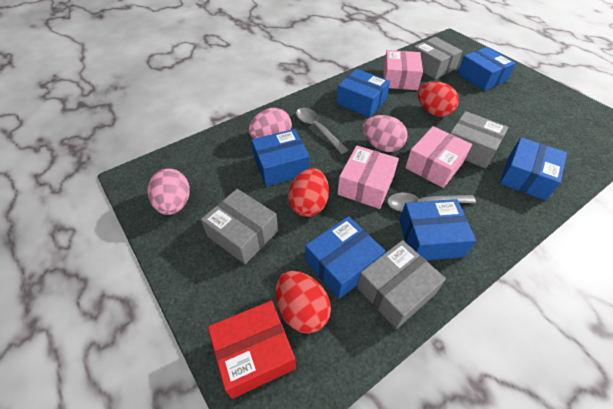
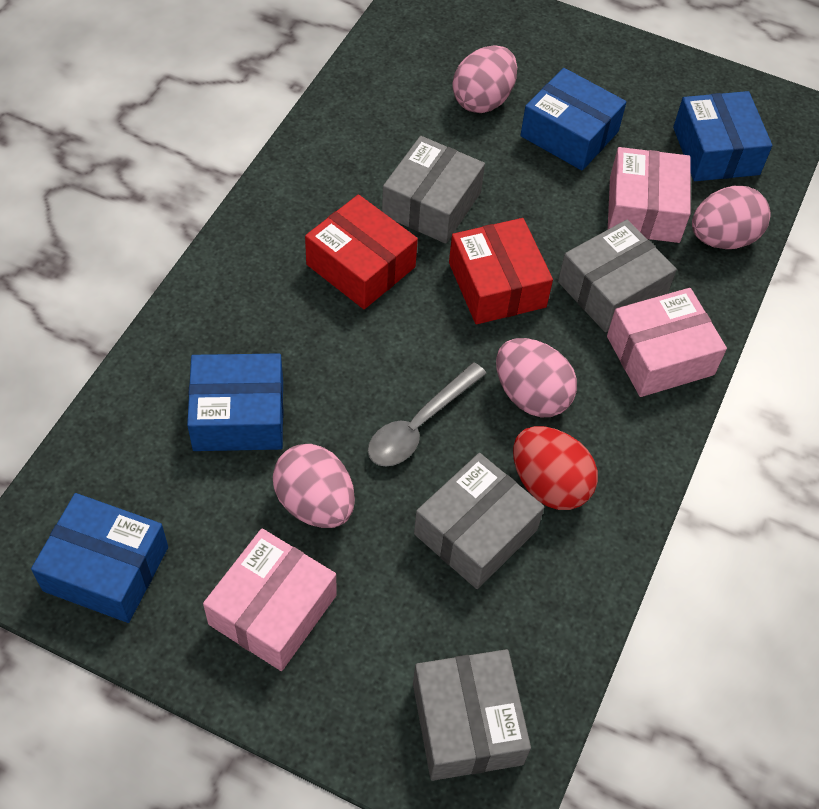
blue box: 6 -> 4
grey spoon: 2 -> 1
pink egg: 3 -> 4
red box: 1 -> 2
red egg: 3 -> 1

